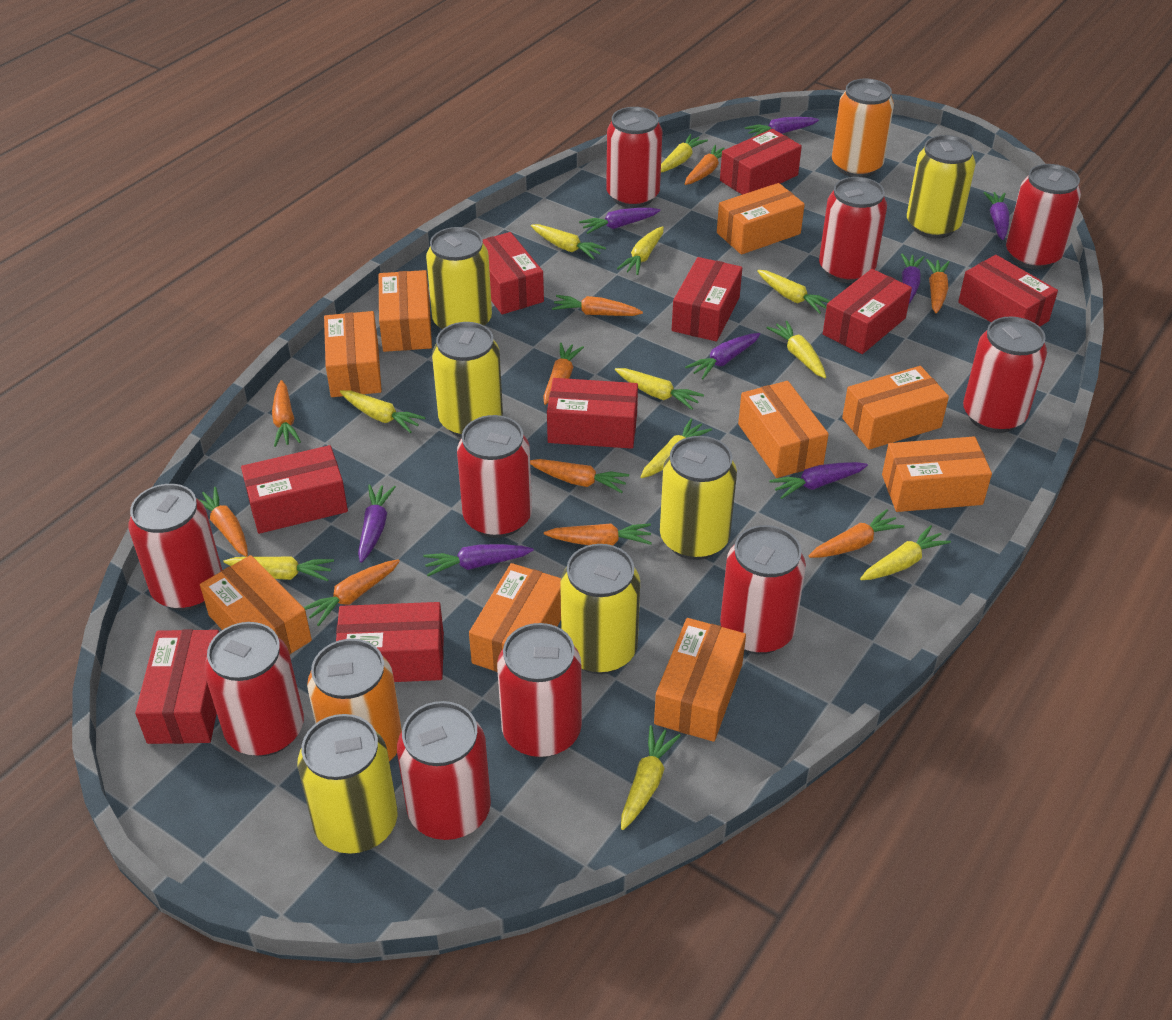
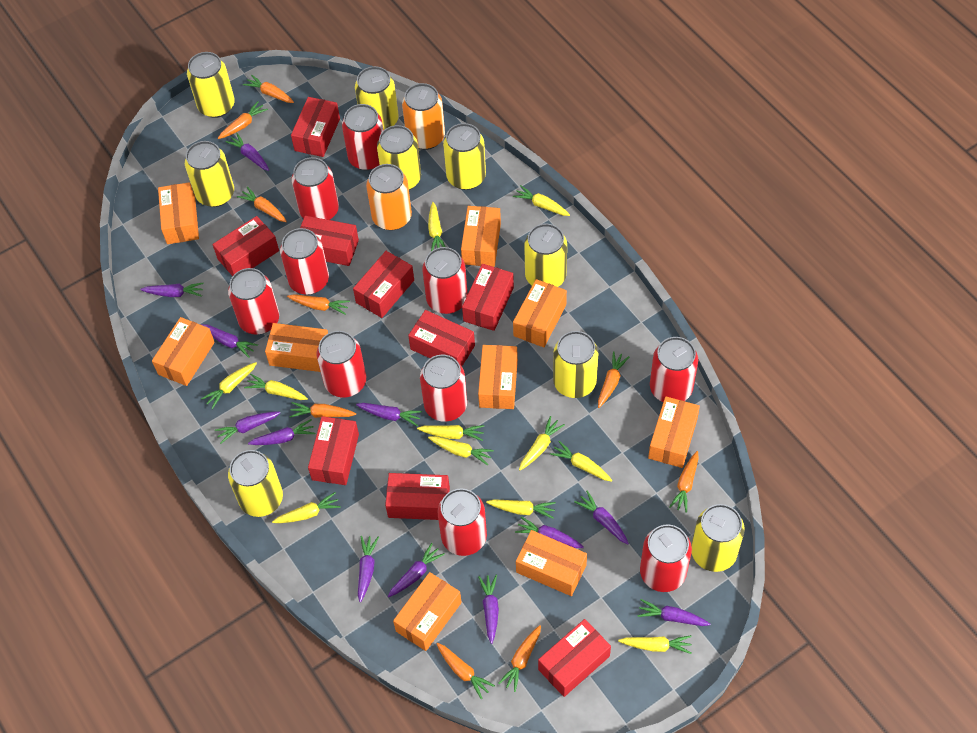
orange carrot: 10 -> 9
purple carrot: 8 -> 12
yellow can: 6 -> 9

